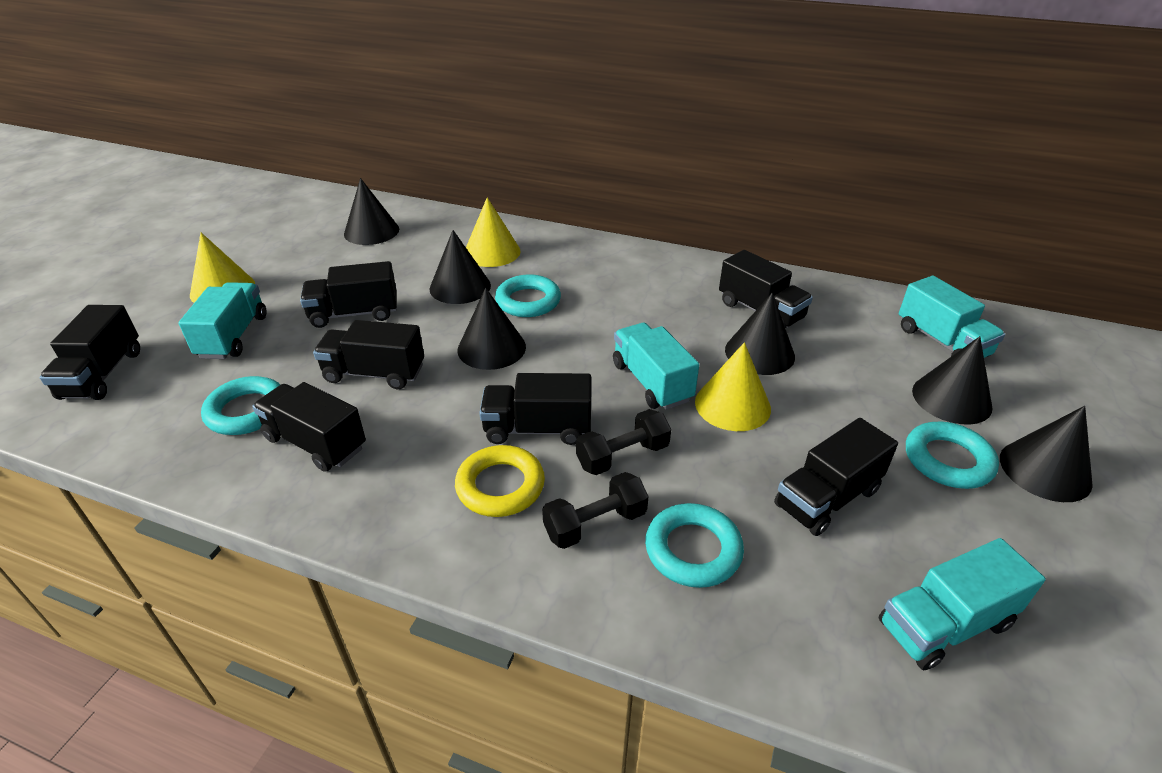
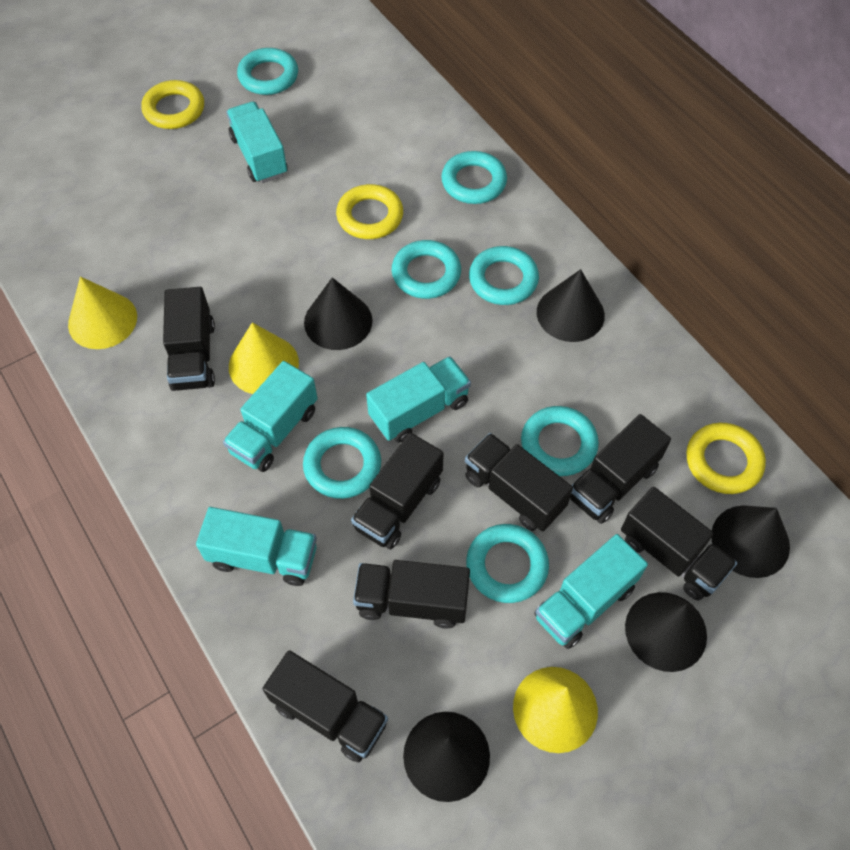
black cone: 6 -> 5
black dumbbell: 2 -> 0
turquoise ring: 4 -> 7
turquoise truck: 4 -> 5
yellow ring: 1 -> 3

